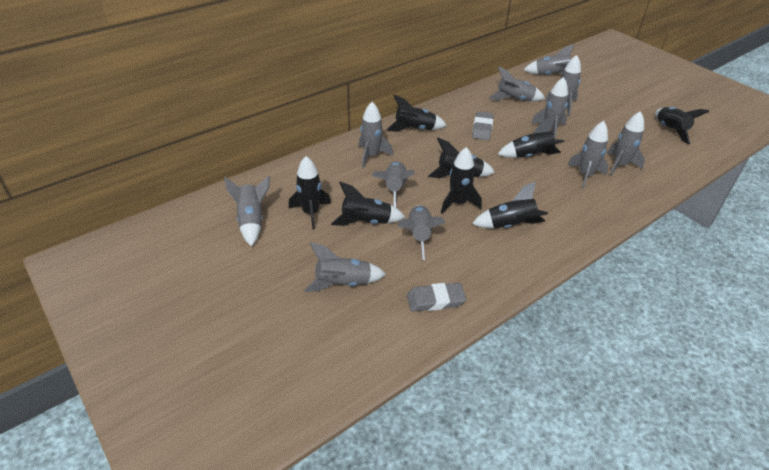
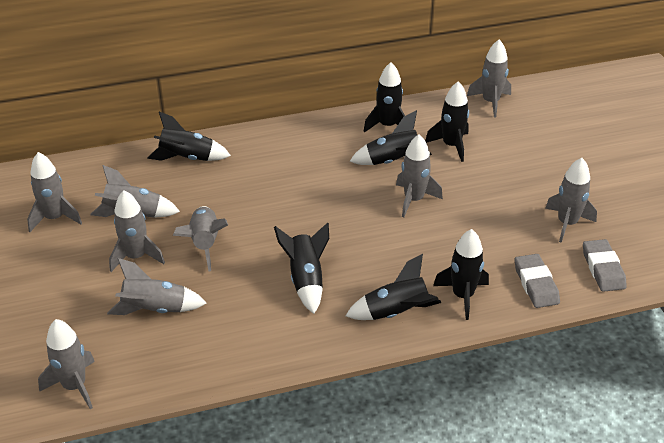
black rocket: 8 -> 7
grey rocket: 11 -> 9

